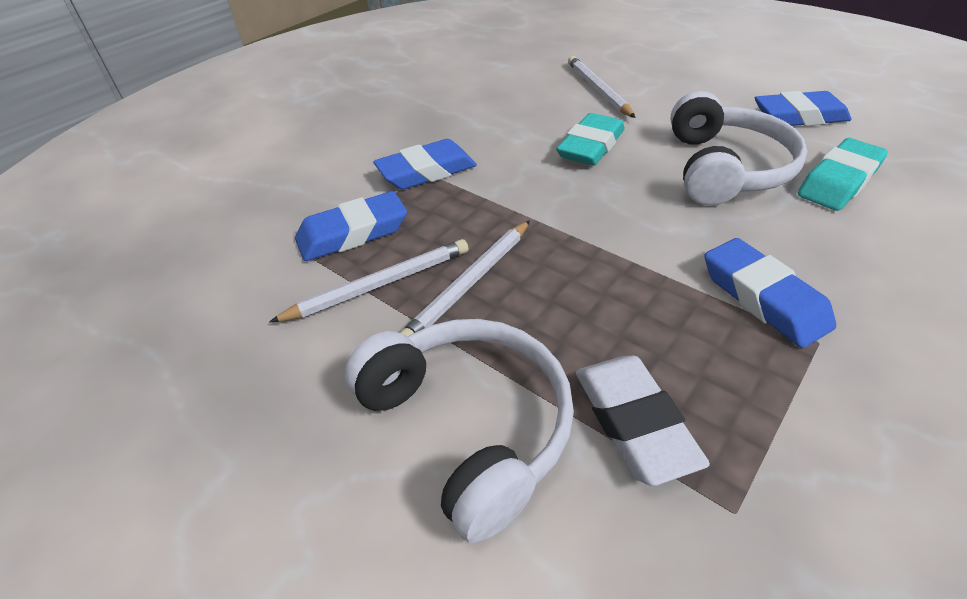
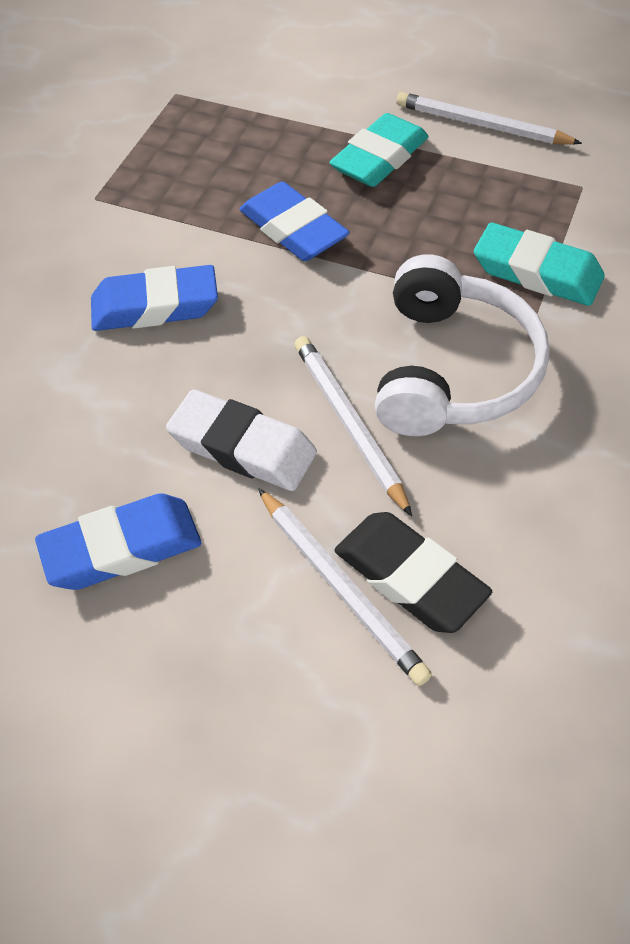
black eraser: 0 -> 1
blue eraser: 4 -> 3
white headphones: 2 -> 1

